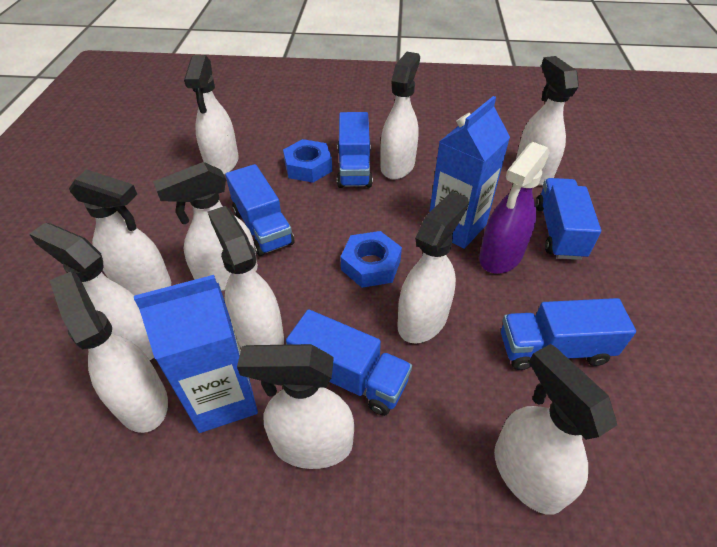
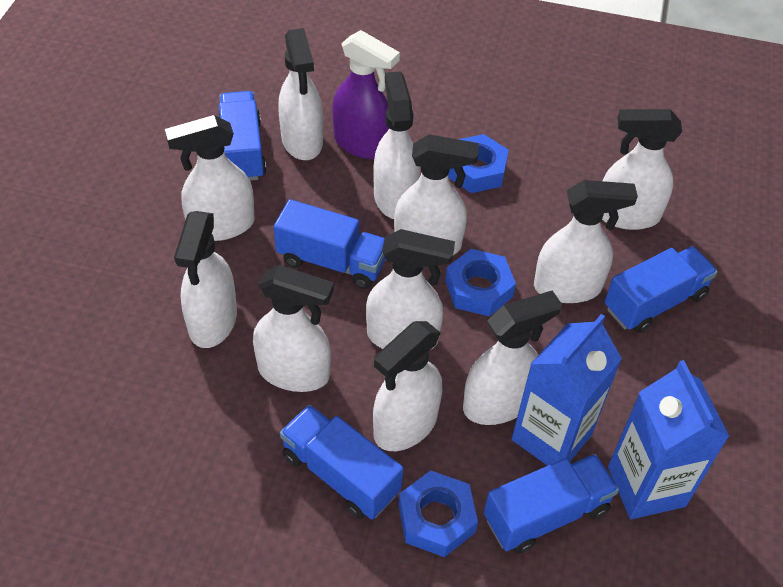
blue nut: 2 -> 3

